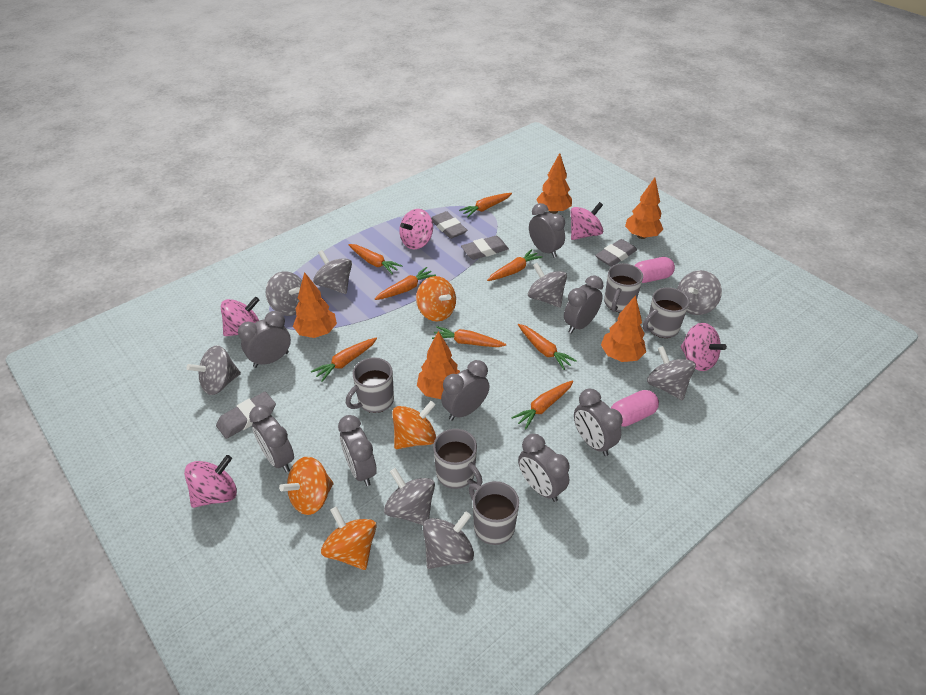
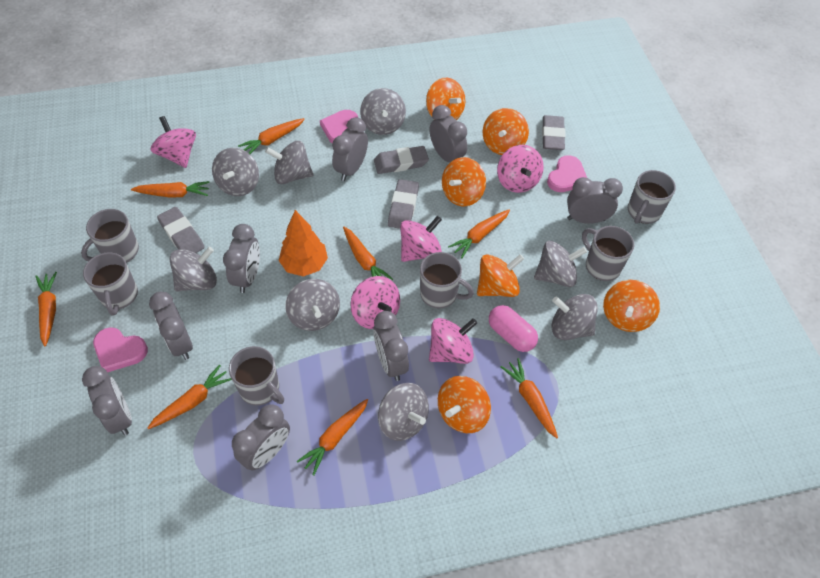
grey mug: 5 -> 6
orange spinning top: 4 -> 6
orange tree: 5 -> 1
pink capsule: 2 -> 1
pink heart: 0 -> 3

